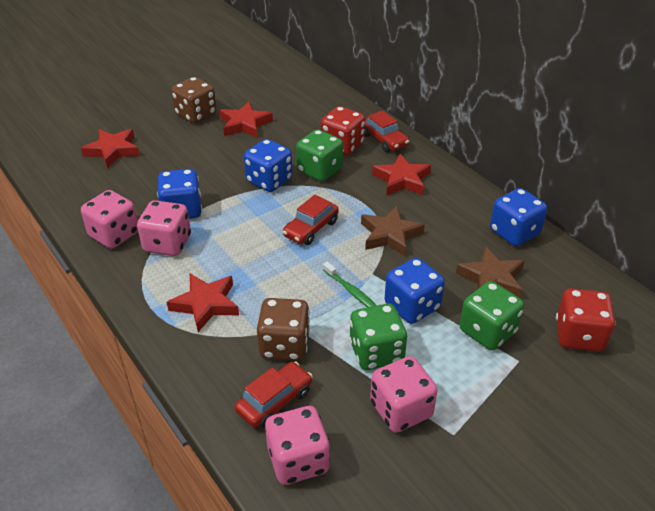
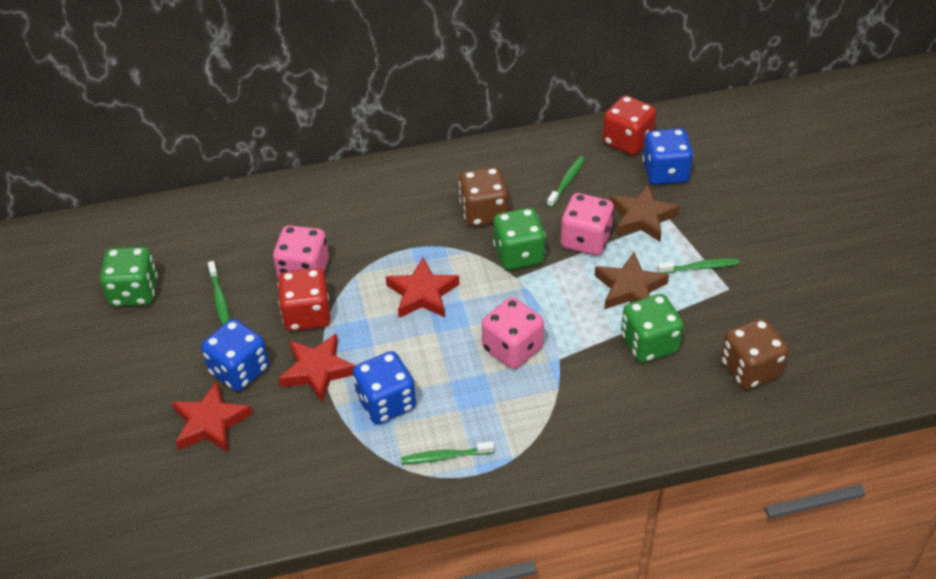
blue dice: 4 -> 3
green toothbrush: 1 -> 4
pink dice: 4 -> 3
red car: 3 -> 0
red star: 4 -> 3

